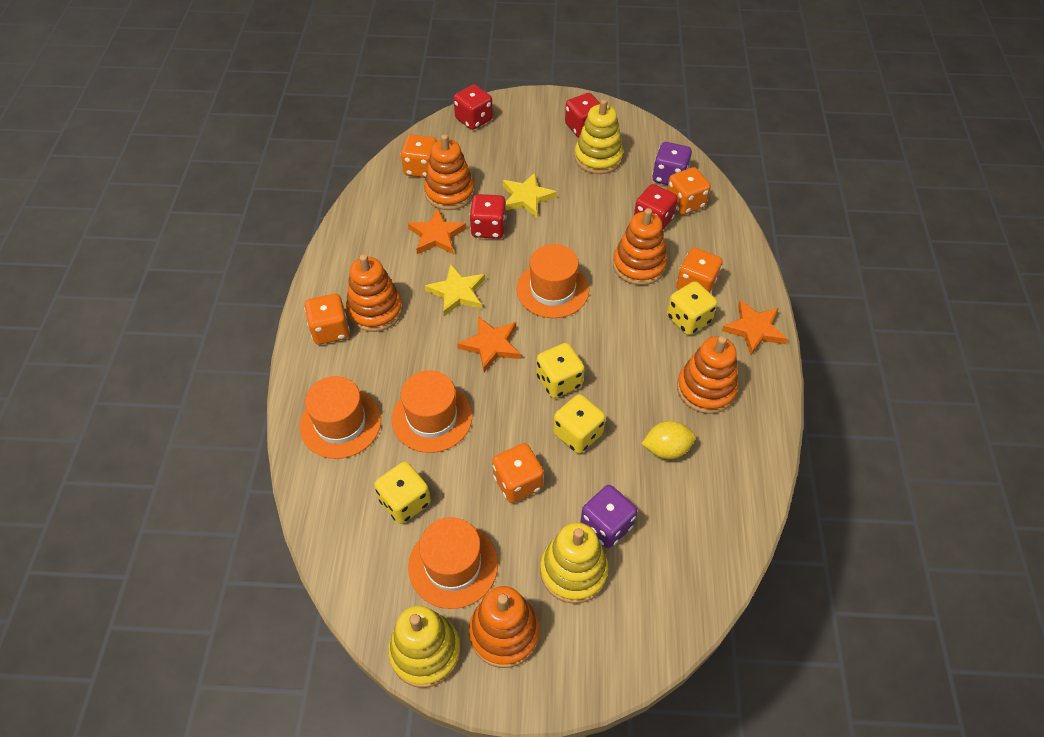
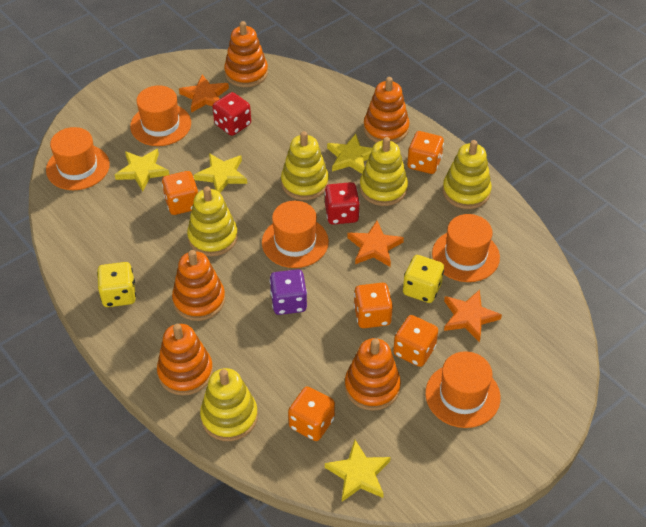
orange hat: 4 -> 5
purple dice: 2 -> 1
red dice: 4 -> 2
yellow dice: 4 -> 2
yellow lemon: 1 -> 0
yellow stacking toy: 3 -> 5
yellow star: 2 -> 4

